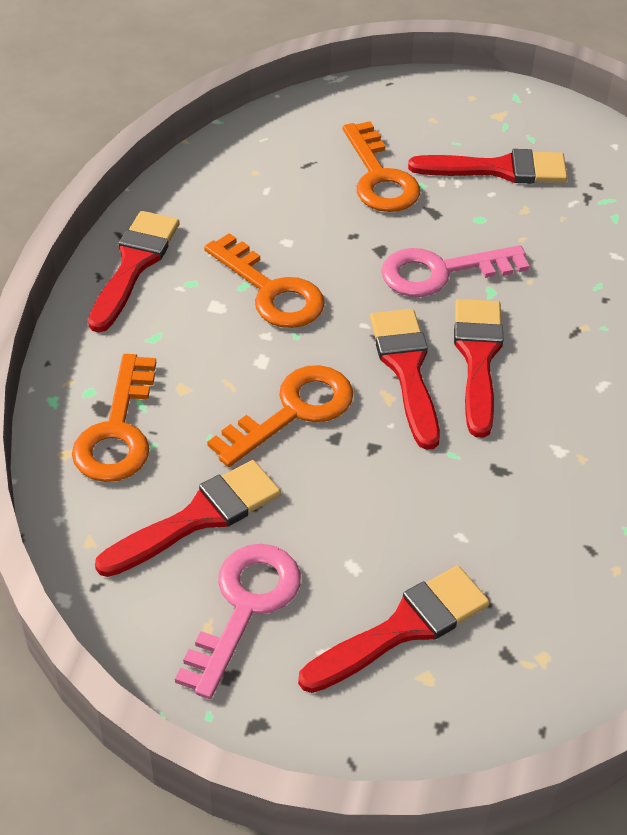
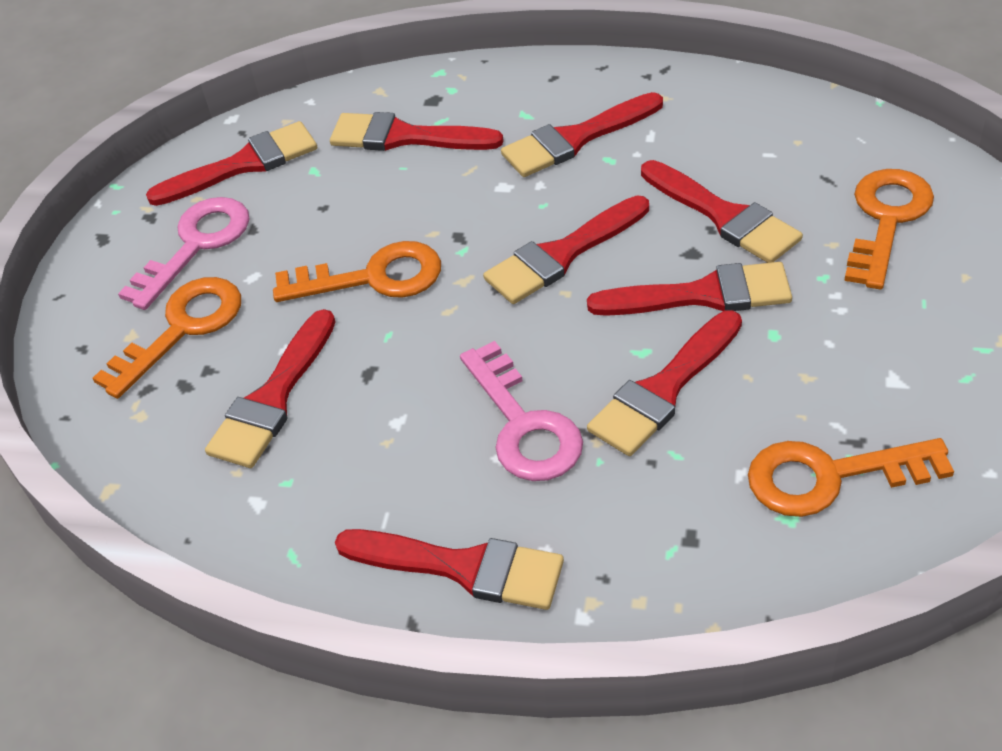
red brush: 6 -> 9

